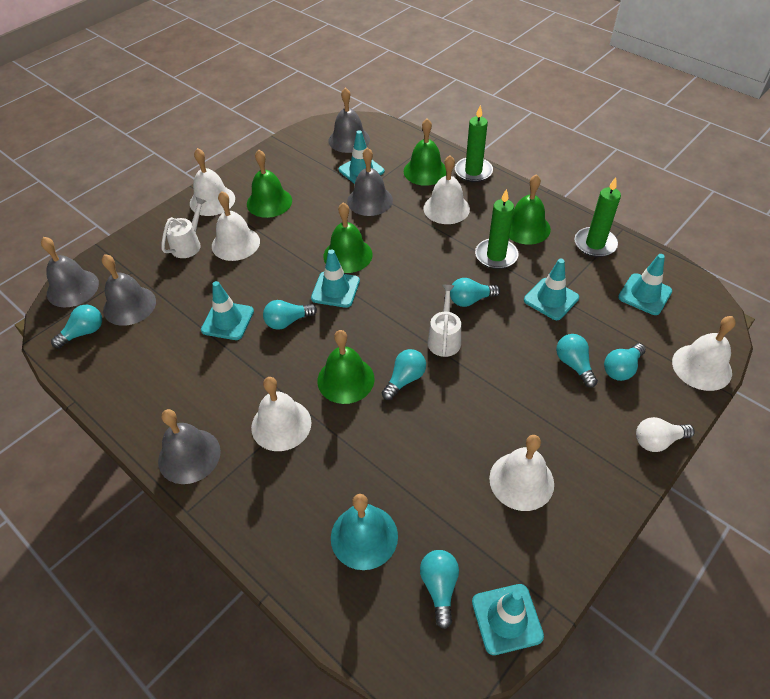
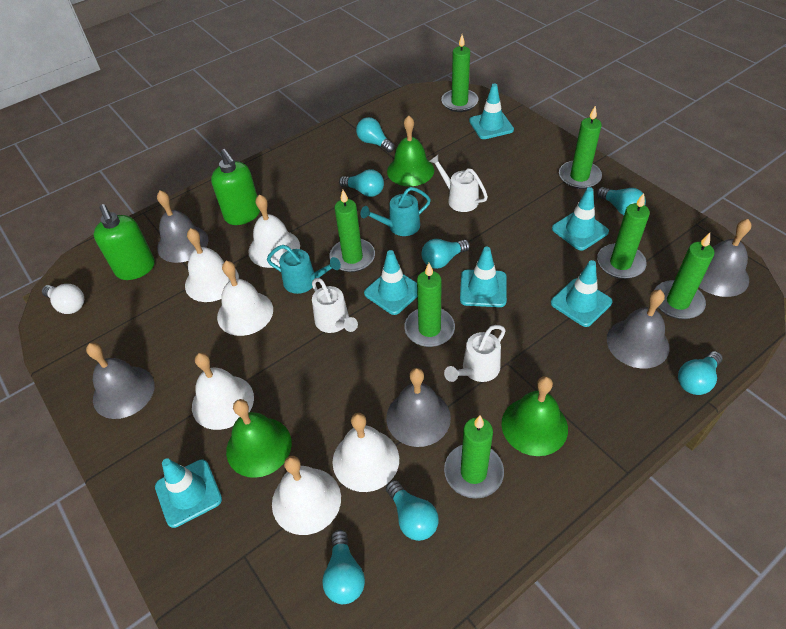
green bell: 5 -> 3
green candle: 3 -> 7
green soap dispenser: 0 -> 2
turquoise bell: 1 -> 0
turquoise watering can: 0 -> 2
white watering can: 2 -> 3

